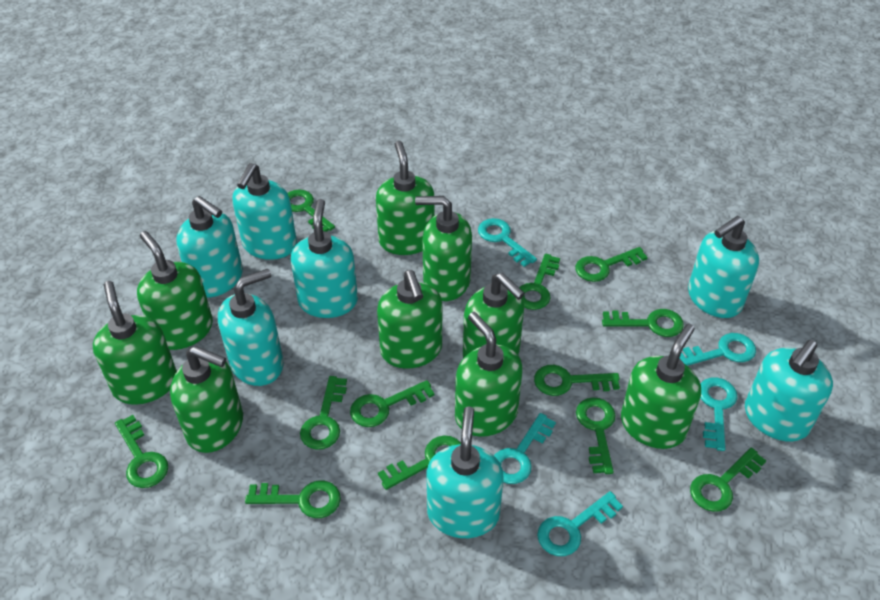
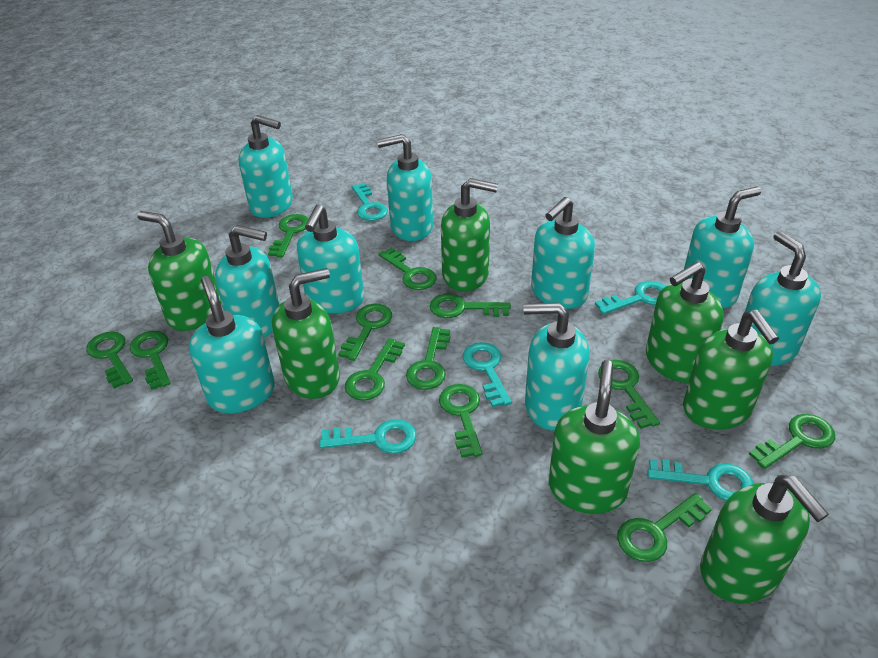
green soap dispenser: 9 -> 7
turquoise soap dispenser: 7 -> 9

